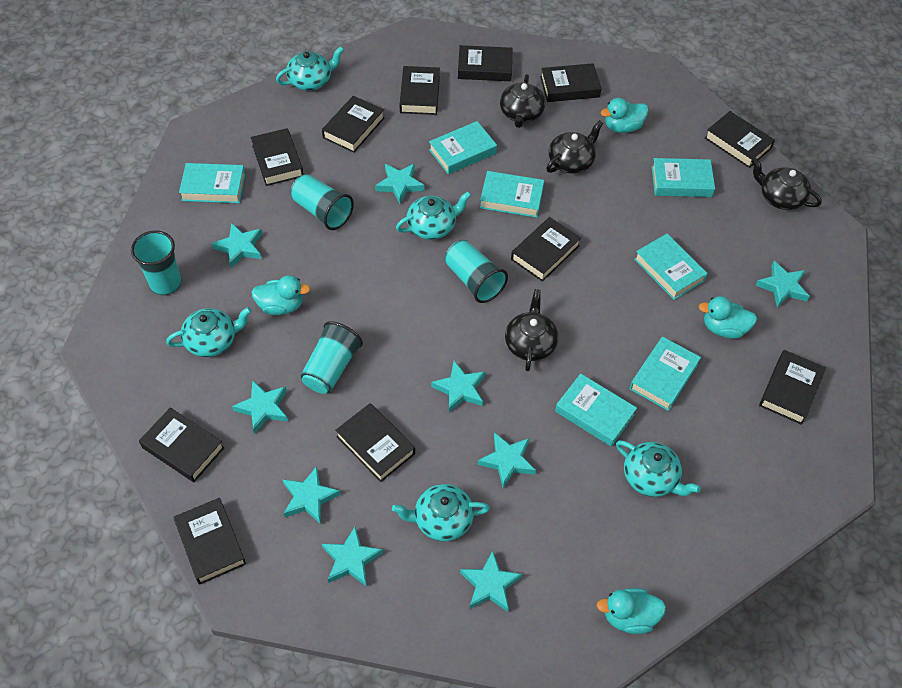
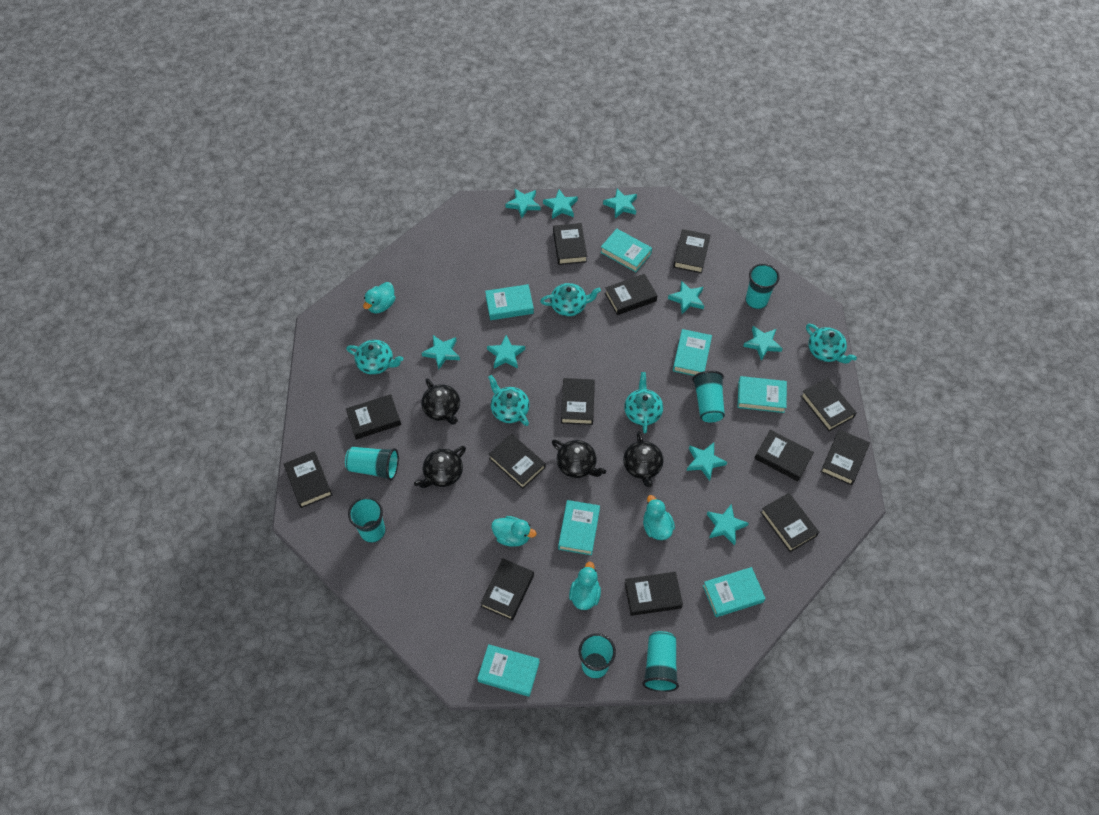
black book: 11 -> 13
turquoise cup: 4 -> 6

